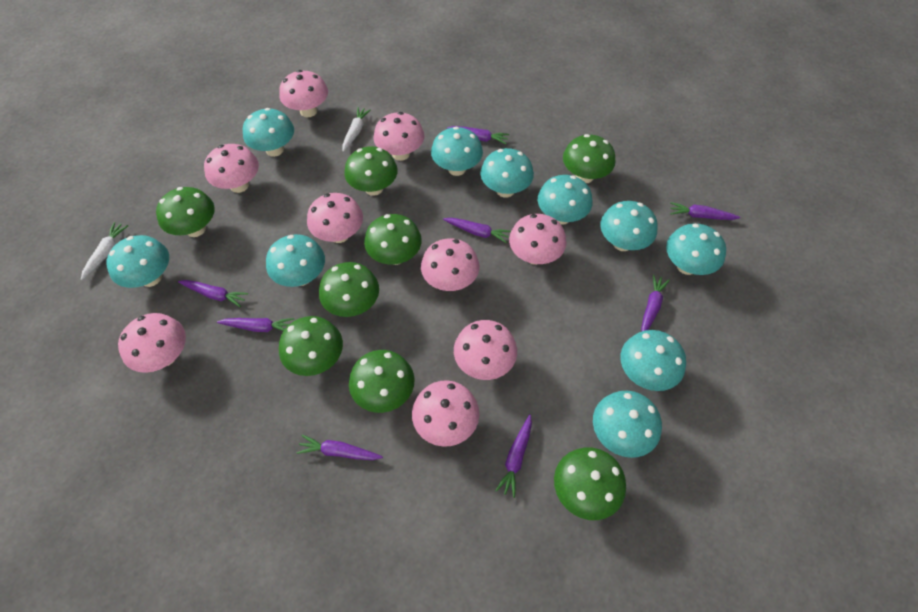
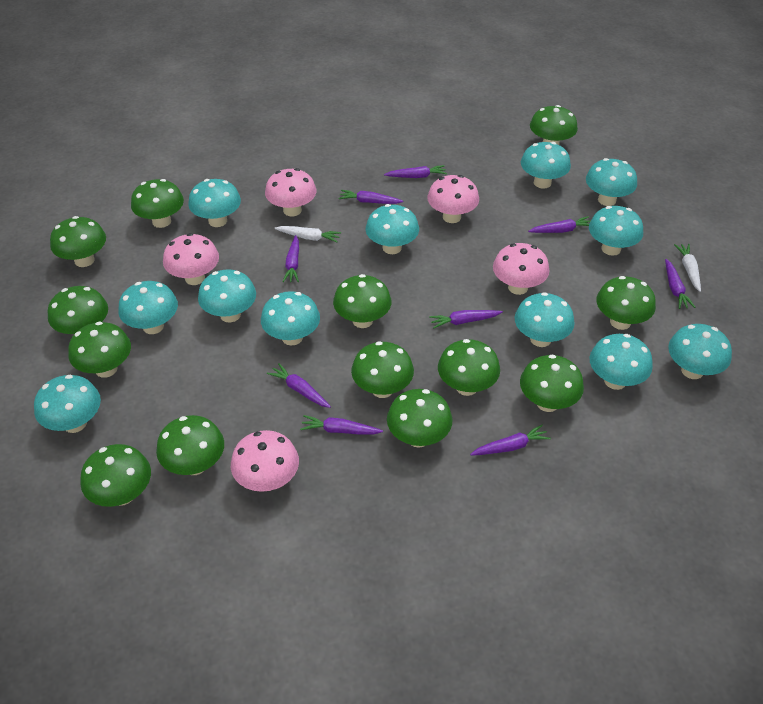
green mushroom: 8 -> 13
pink mushroom: 9 -> 5
purple carrot: 8 -> 9
turquoise mushroom: 10 -> 12

